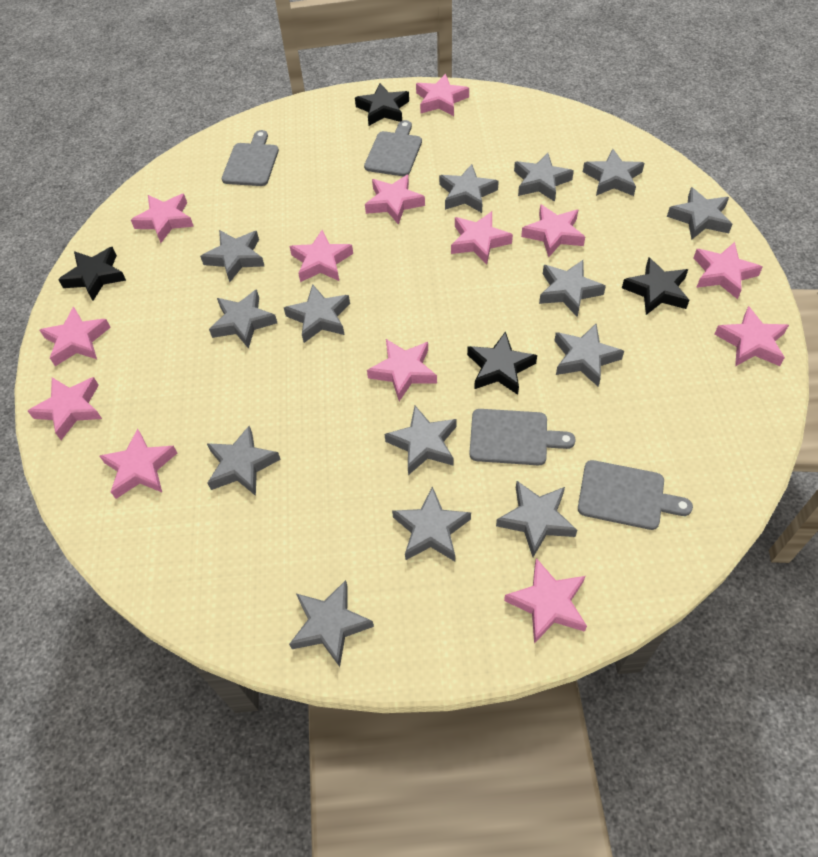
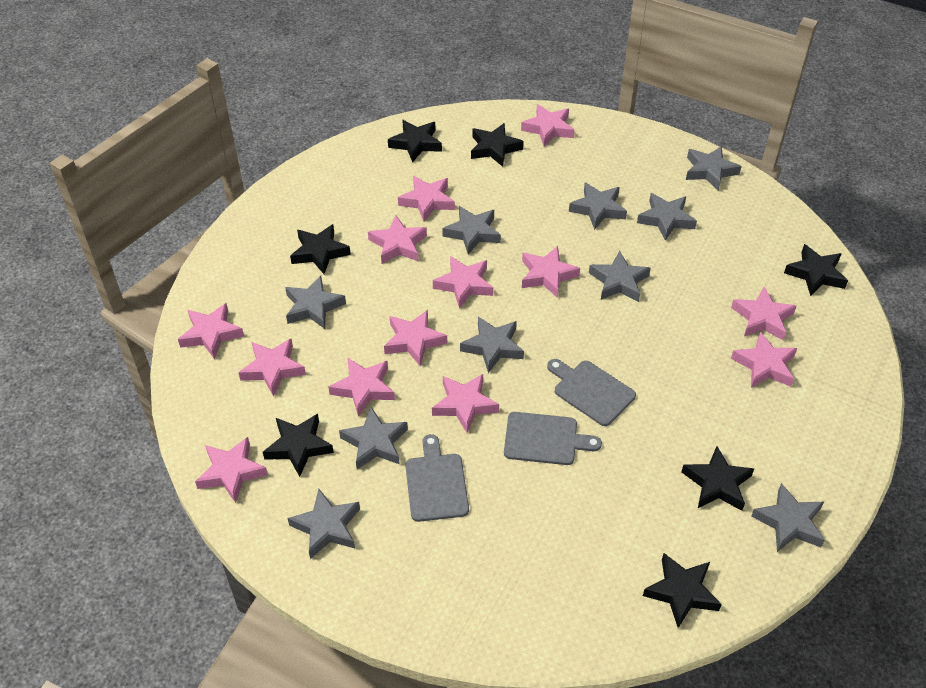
black star: 4 -> 7
grey cutting board: 4 -> 3
grey star: 14 -> 10

